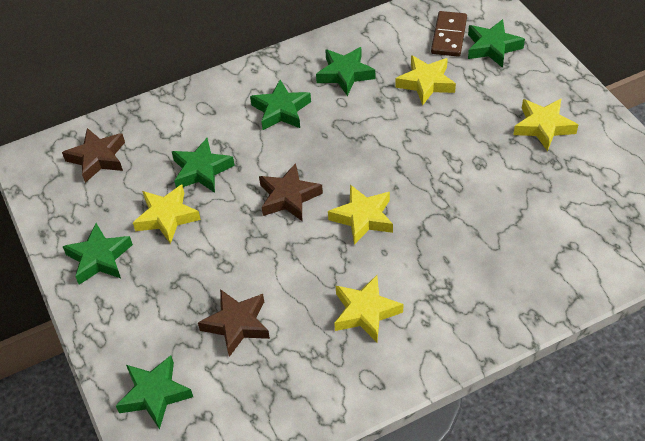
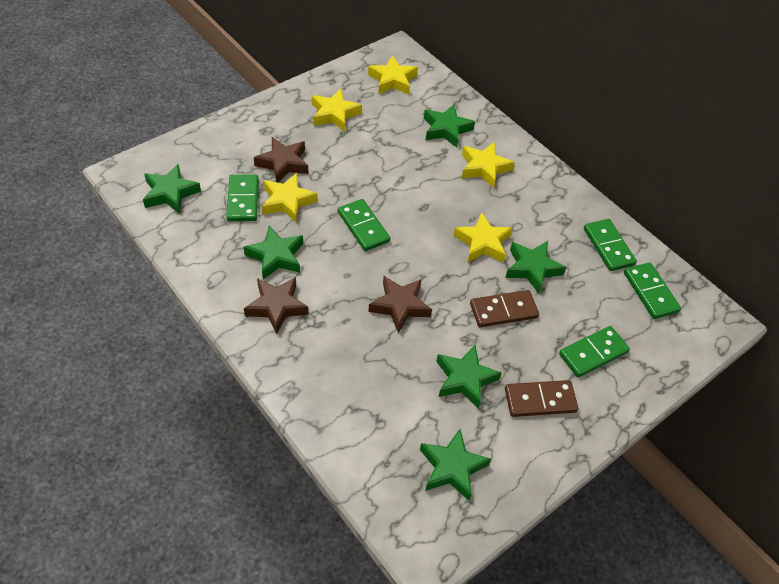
brown domino: 1 -> 2
green domino: 0 -> 5

